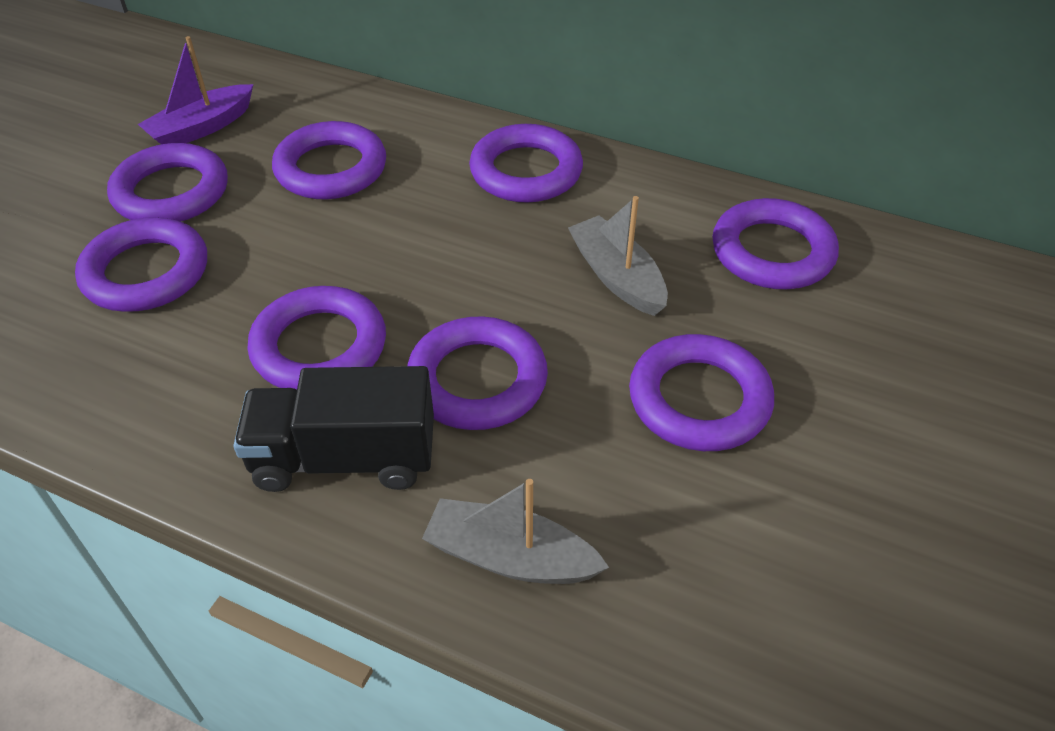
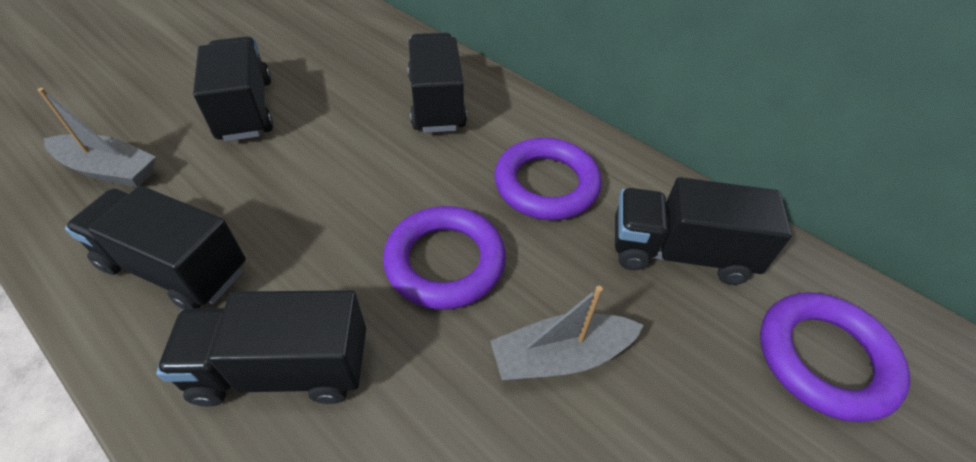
black truck: 1 -> 5
purple boat: 1 -> 0
purple ring: 8 -> 3

